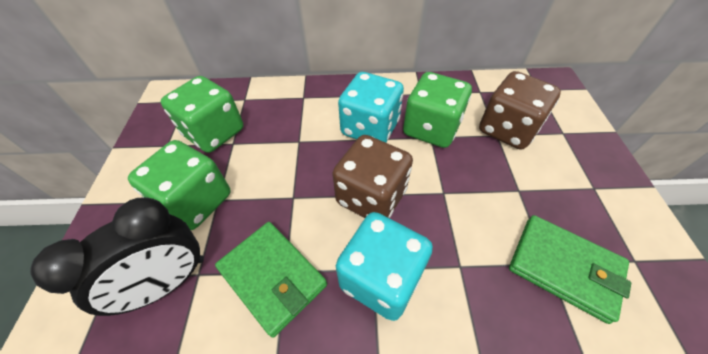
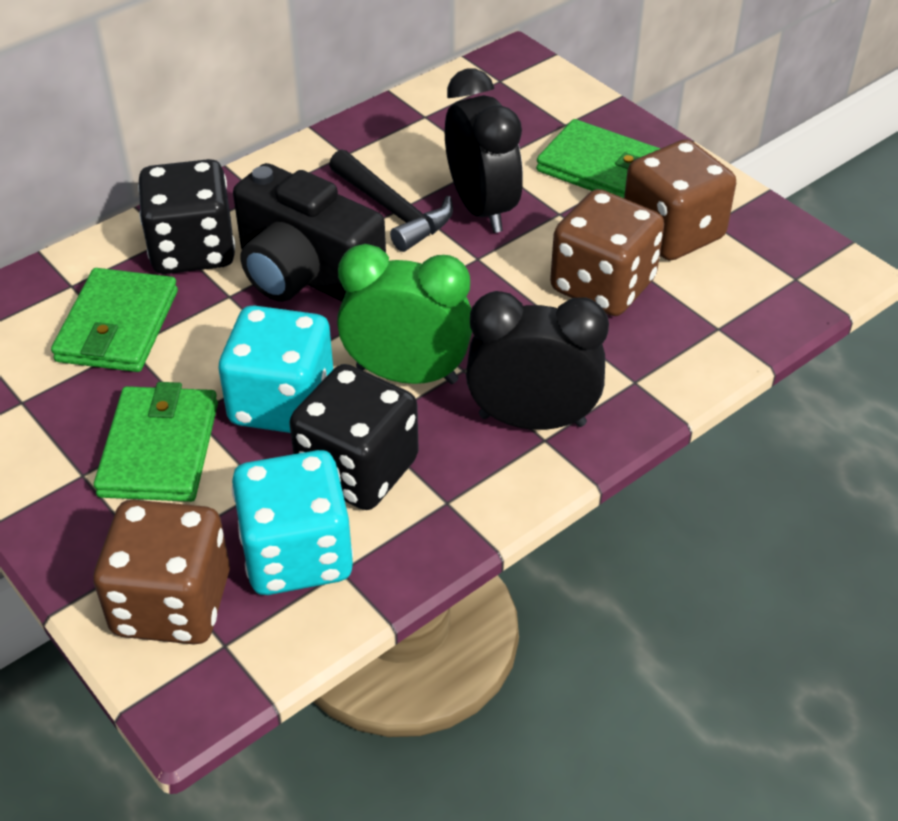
black camera: 0 -> 1
black clock: 1 -> 2
black dice: 0 -> 2
black hammer: 0 -> 1
brown dice: 2 -> 3
green clock: 0 -> 1
green dice: 3 -> 0
green wallet: 2 -> 3

